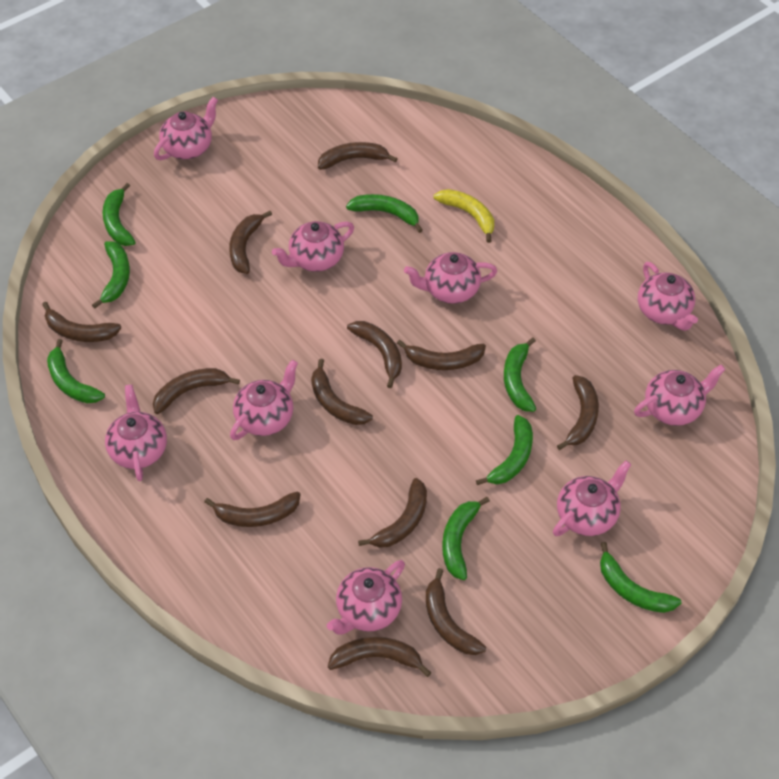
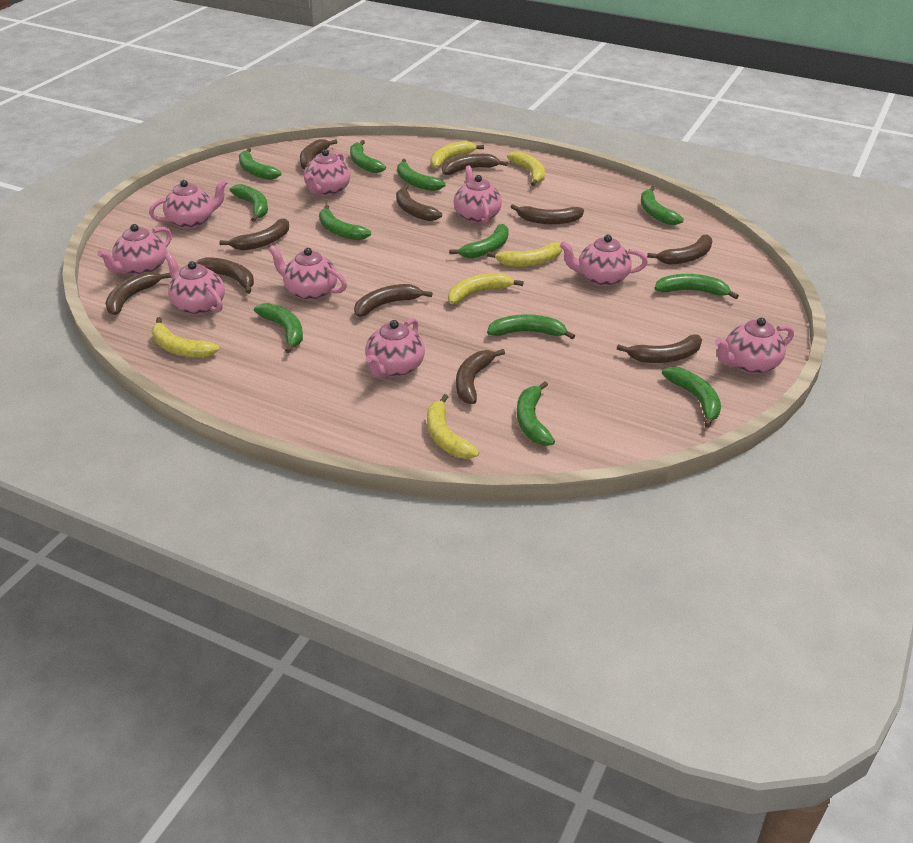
brown banana: 12 -> 11
green banana: 8 -> 12
yellow banana: 1 -> 6

